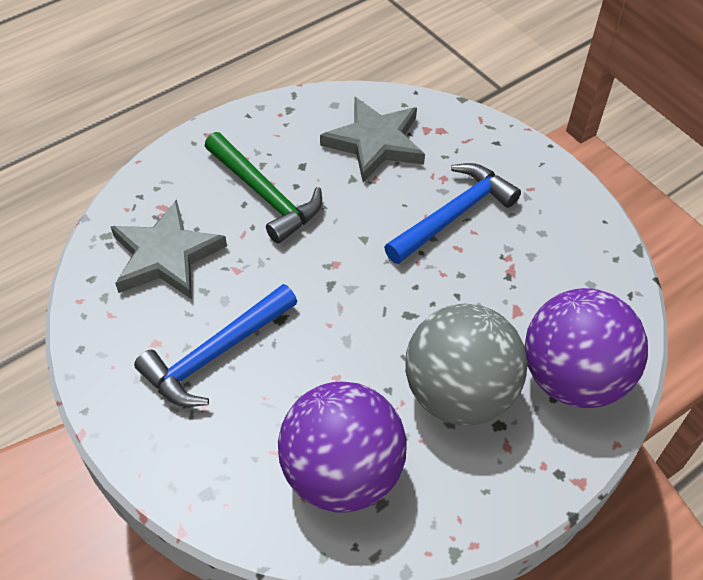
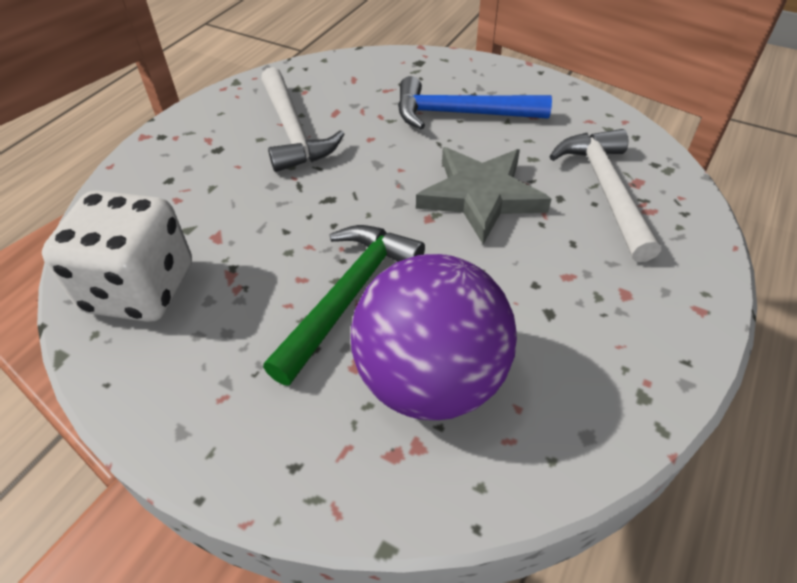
blue hammer: 2 -> 1
grey ball: 1 -> 0
grey star: 2 -> 1
purple ball: 2 -> 1
white dice: 0 -> 1
white hammer: 0 -> 2

